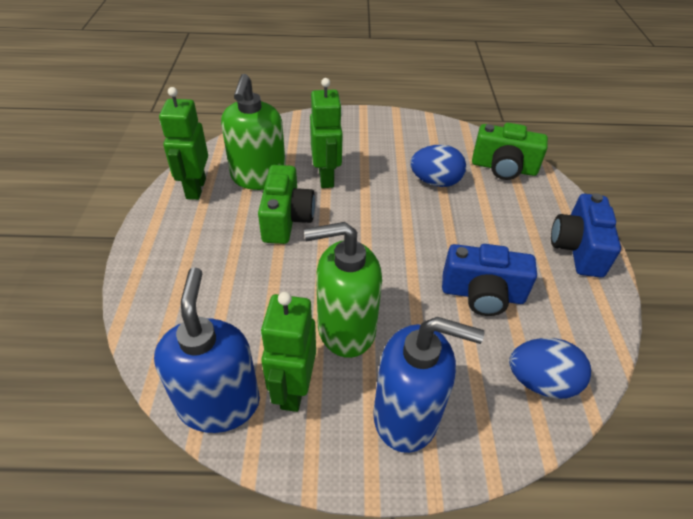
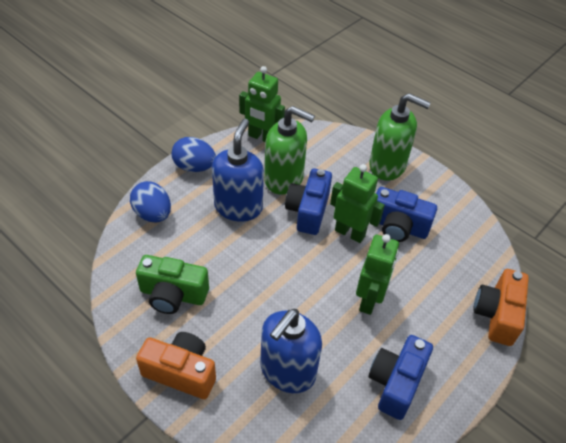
blue camera: 2 -> 3
green camera: 2 -> 1
orange camera: 0 -> 2

